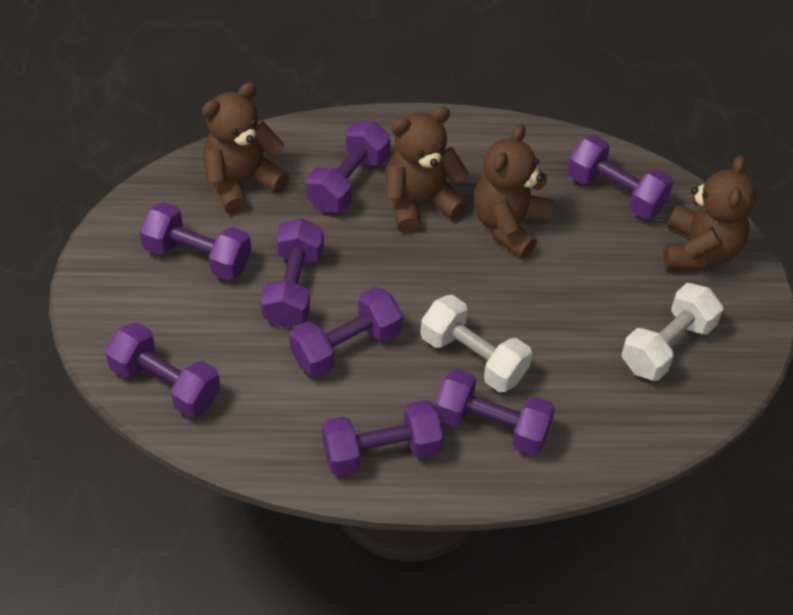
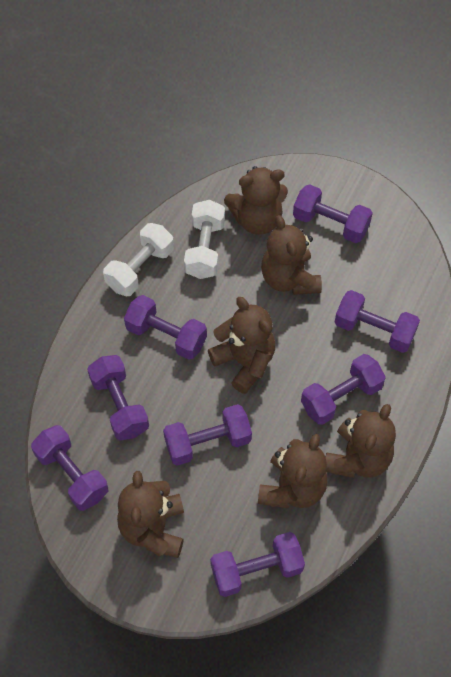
brown teddy bear: 4 -> 6

